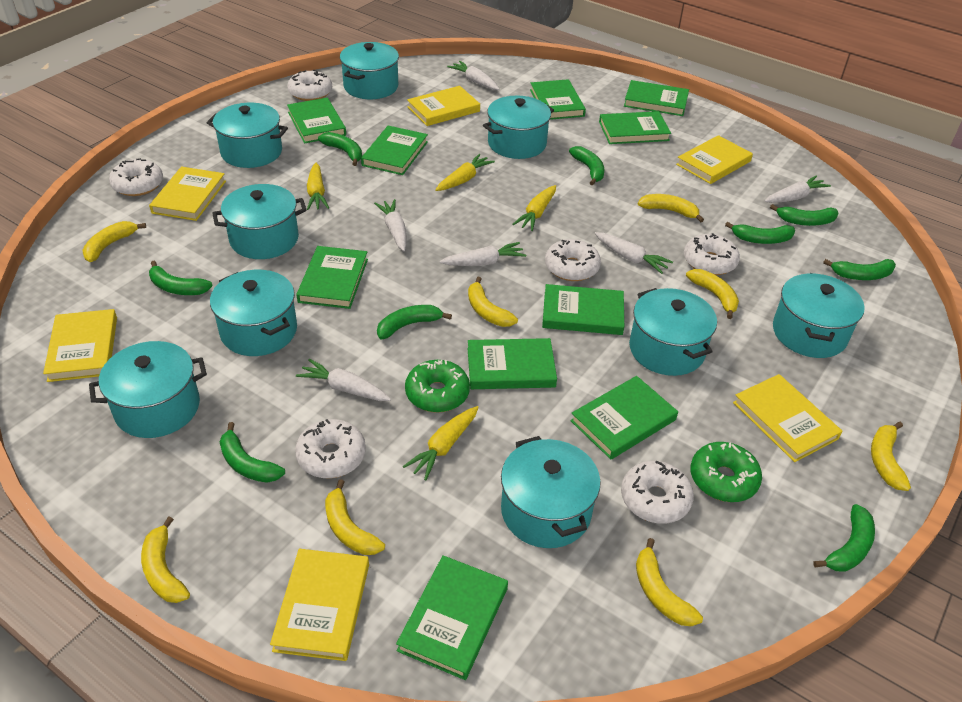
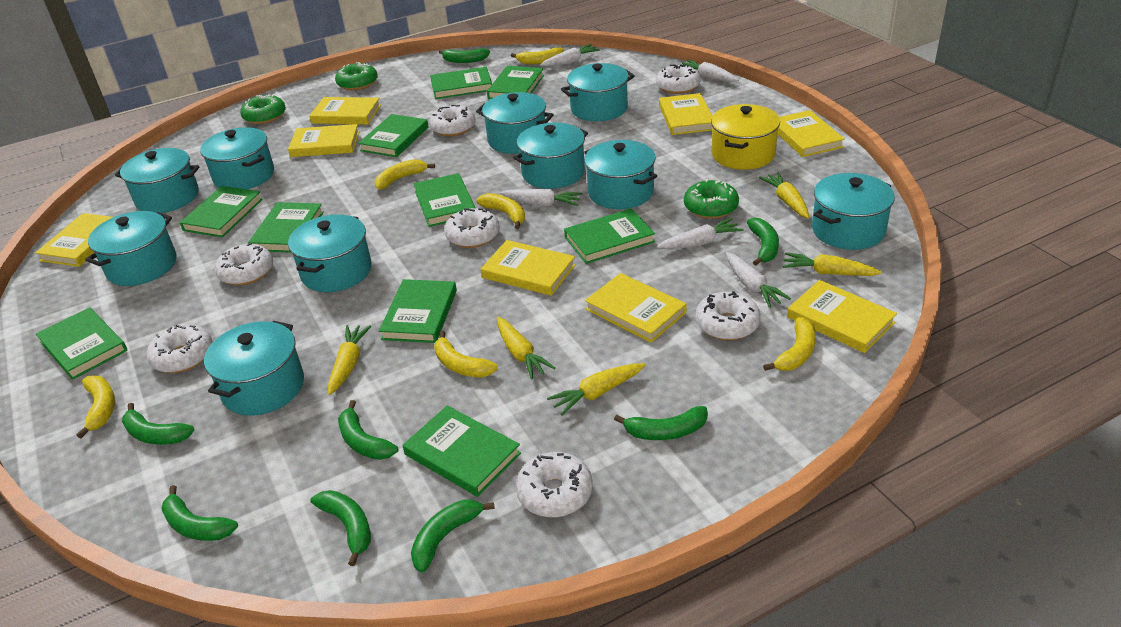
green banana: 9 -> 8
green donut: 2 -> 3
turquoise pot: 9 -> 10
white carrot: 6 -> 5
white donut: 6 -> 7
yellow banana: 8 -> 6
yellow book: 6 -> 8
yellow carrot: 4 -> 5
yellow pot: 0 -> 1

